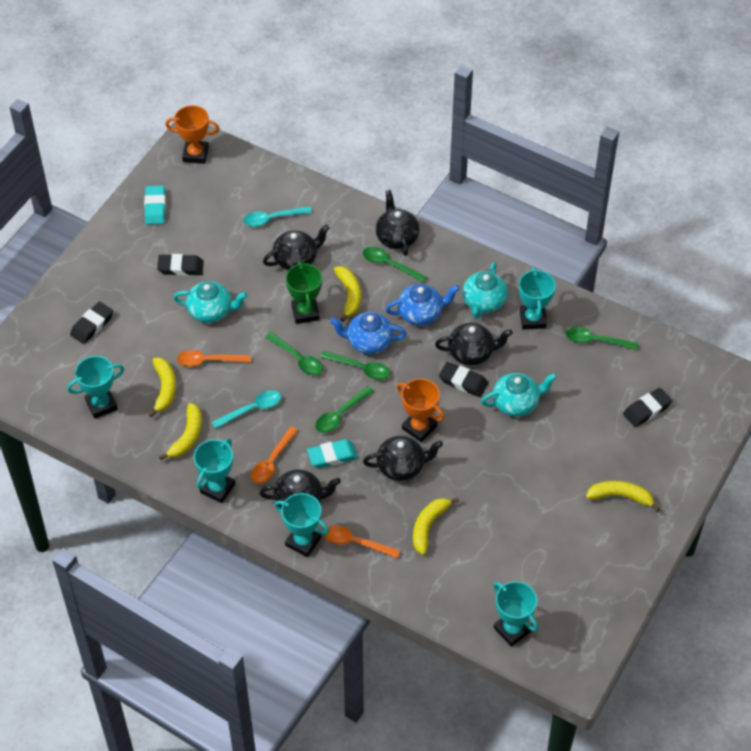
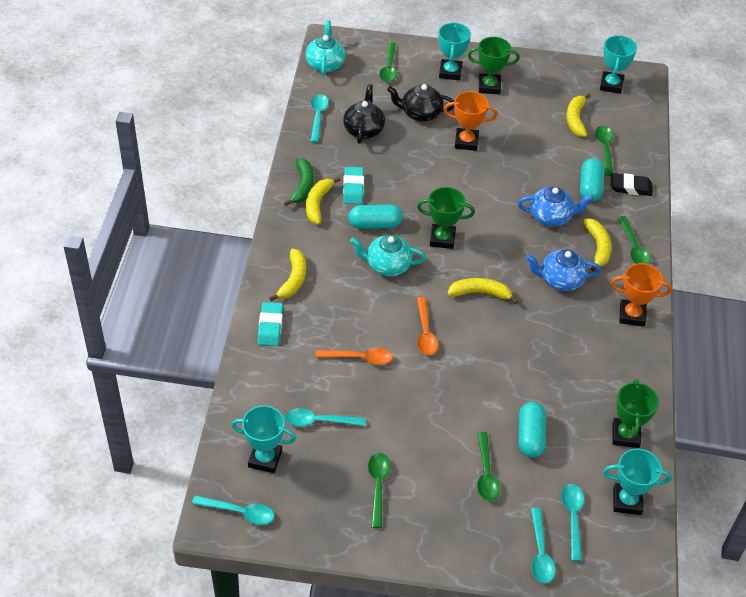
black eraser: 4 -> 1
black teapot: 5 -> 2
green banana: 0 -> 1
green trophy: 1 -> 3
orange spoon: 3 -> 2
turquoise capsule: 0 -> 3
turquoise spoon: 2 -> 5
turquoise teapot: 3 -> 2
turquoise trophy: 5 -> 4

